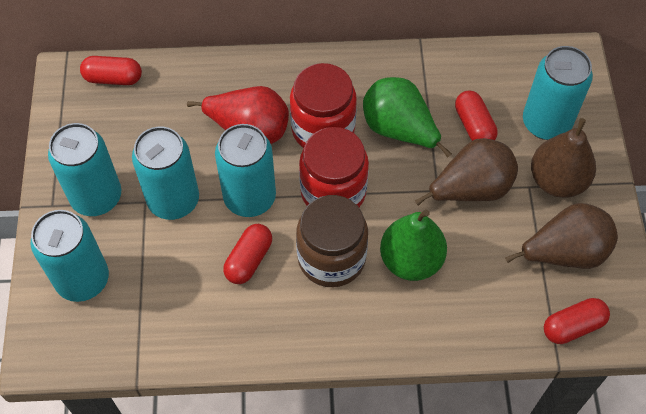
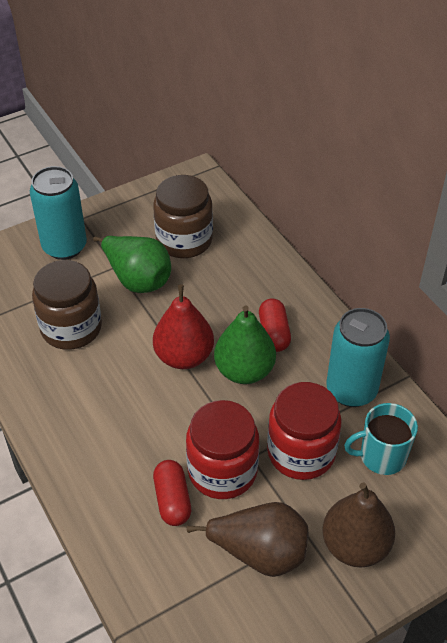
brown jar: 1 -> 2
brown pear: 3 -> 2
red capsule: 4 -> 2
turquoise can: 5 -> 2
turquoise mug: 0 -> 1

